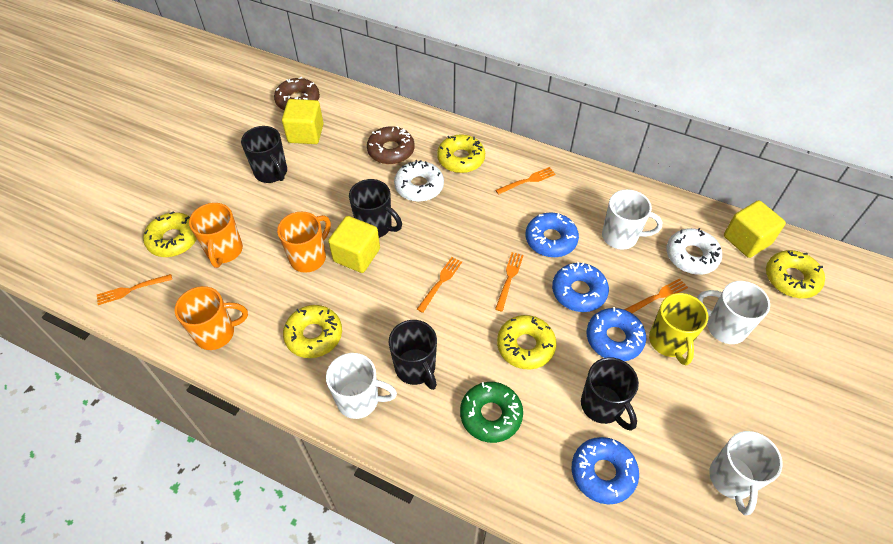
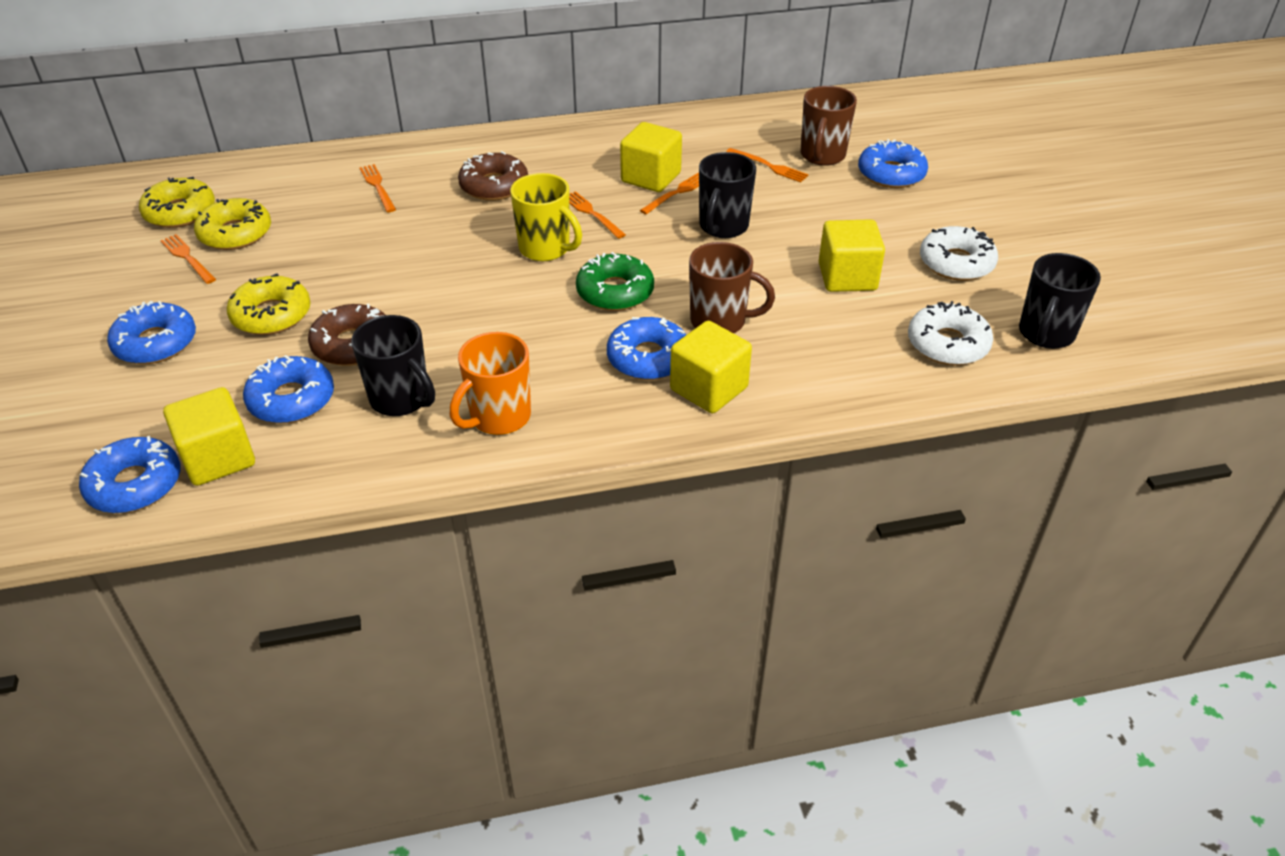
black mug: 4 -> 3
blue donut: 4 -> 5
brown mug: 0 -> 2
orange mug: 3 -> 1
white mug: 4 -> 0
yellow cube: 3 -> 4
yellow donut: 5 -> 3

